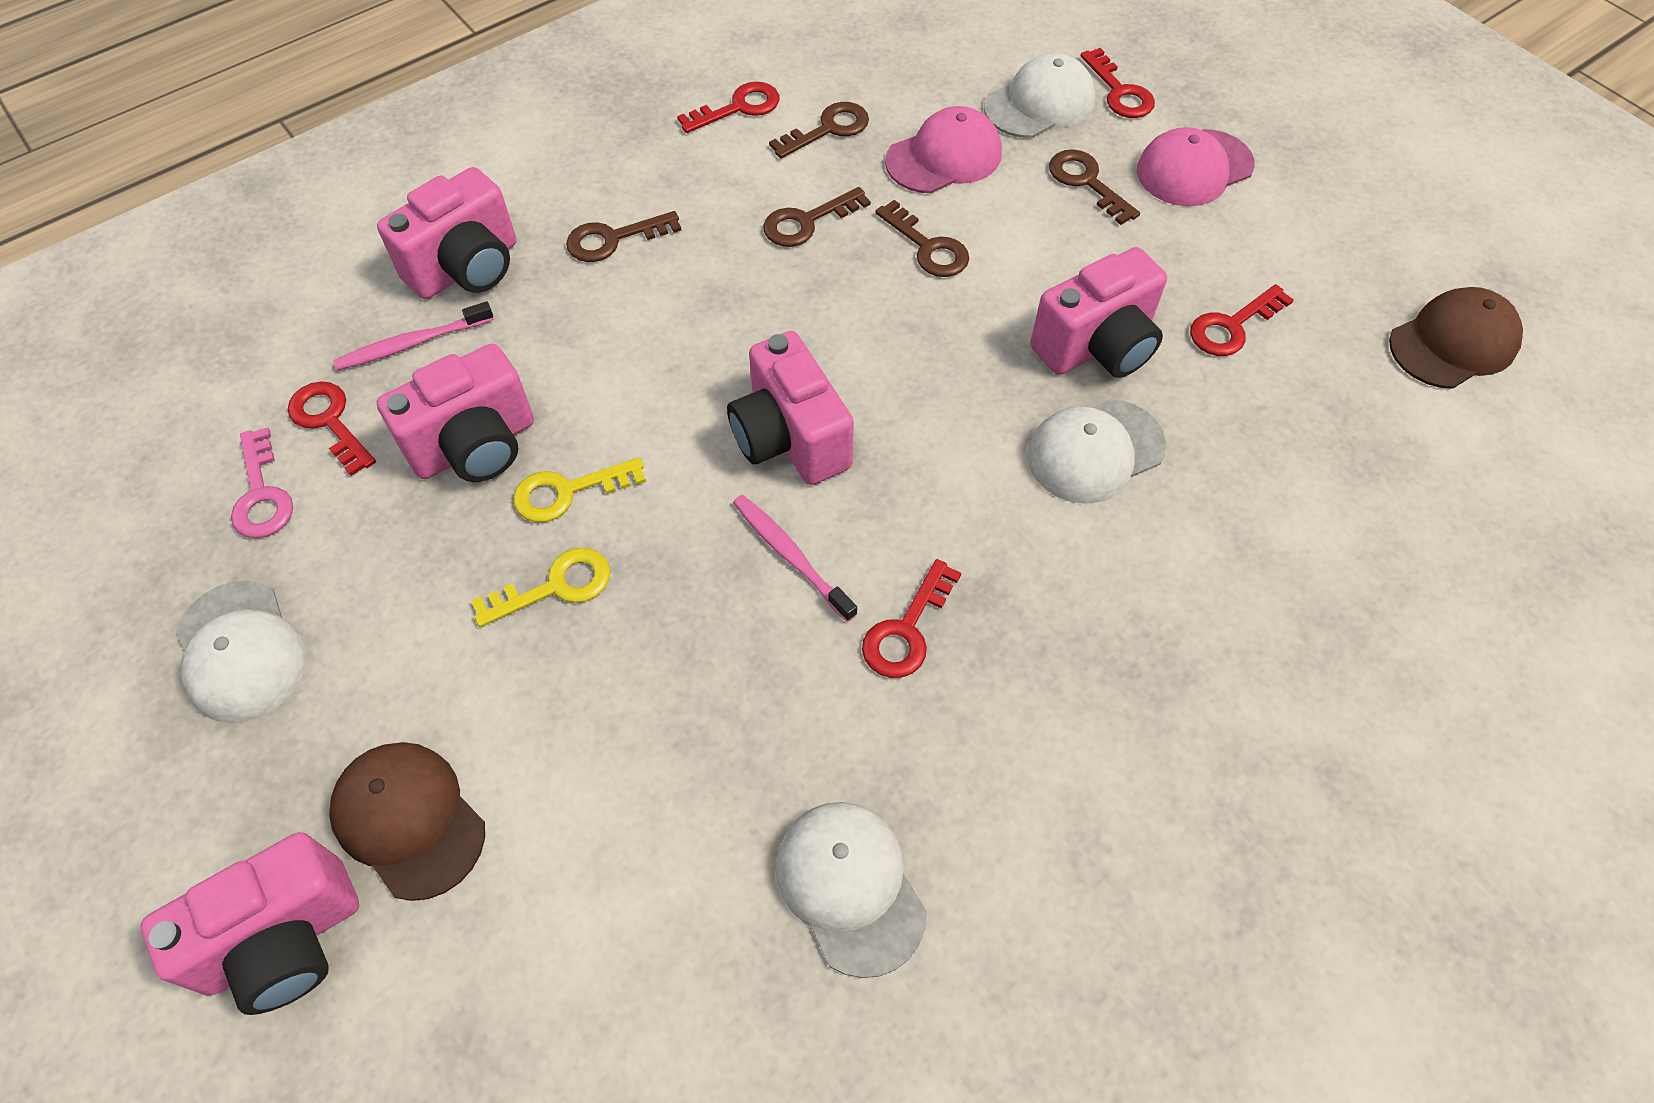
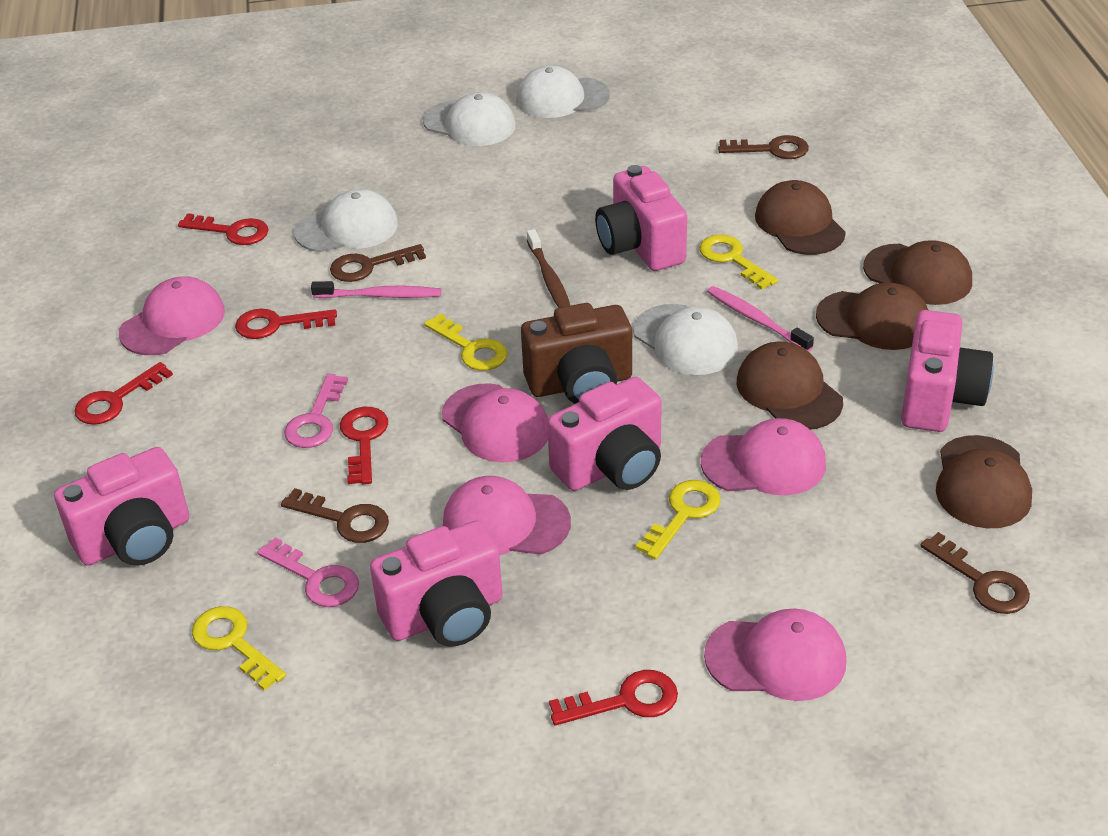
brown camera: 0 -> 1
brown cap: 2 -> 5
brown key: 5 -> 4
brown toothbrush: 0 -> 1
pink cap: 2 -> 5
pink key: 1 -> 2
yellow key: 2 -> 4

